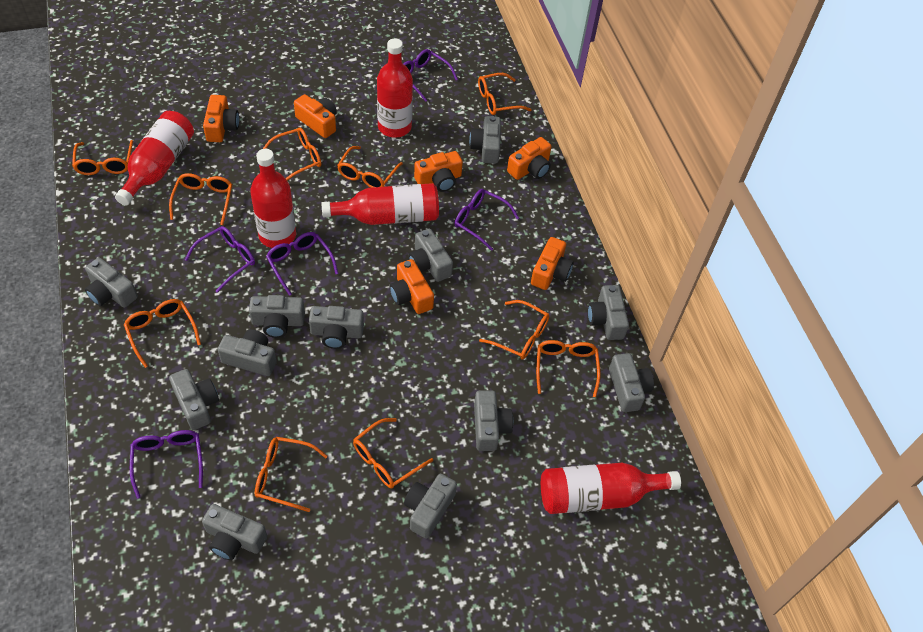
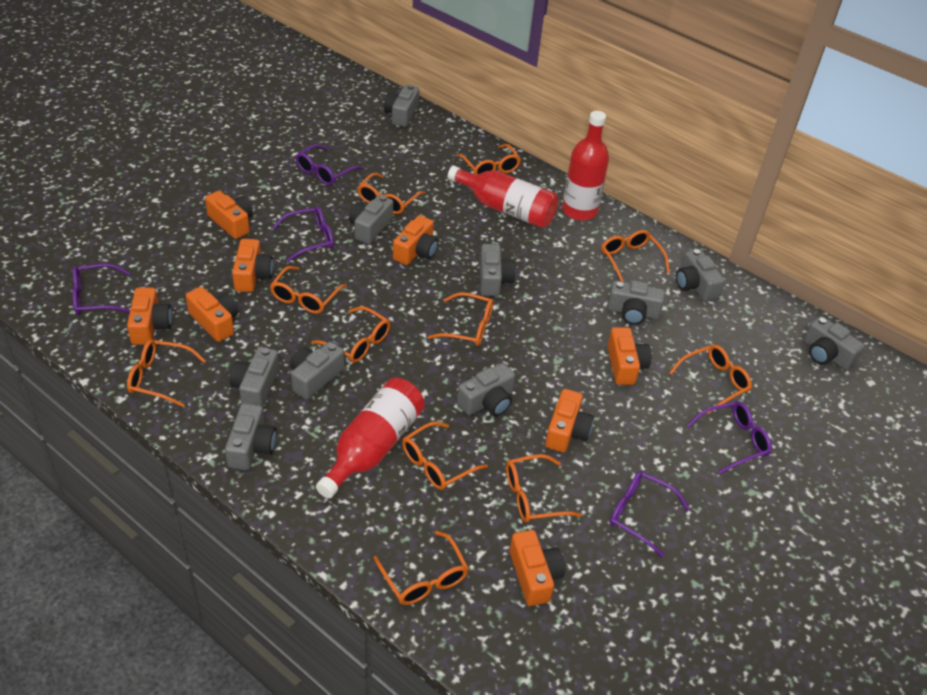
grey camera: 12 -> 10
orange camera: 6 -> 8
orange glasses: 10 -> 11
red bottle: 5 -> 3

